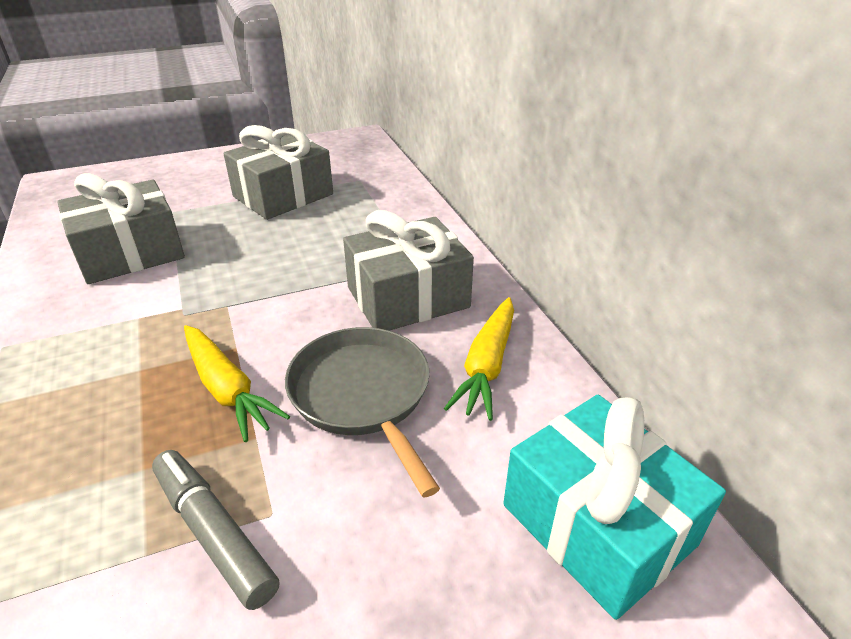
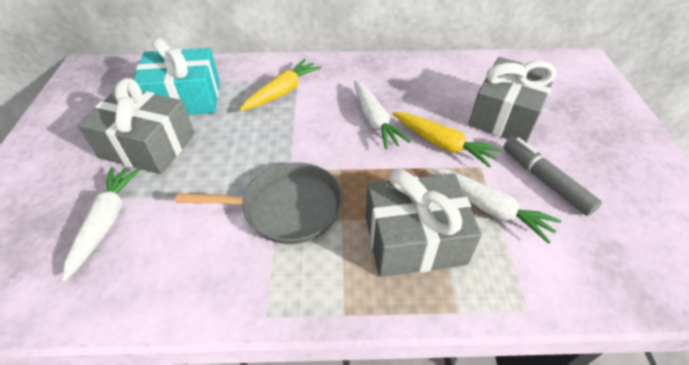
white carrot: 0 -> 3

